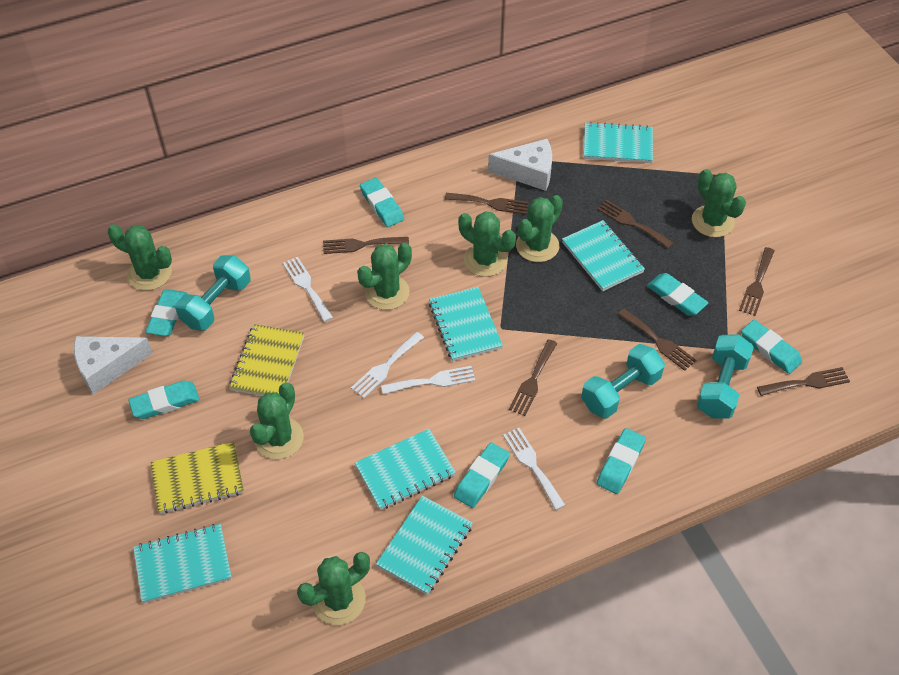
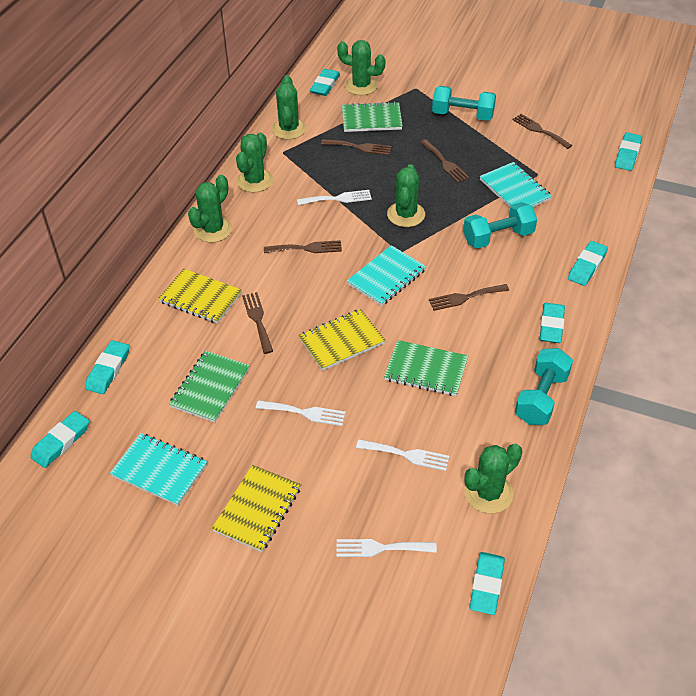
brown fork: 7 -> 6
green cactus: 7 -> 6
green notebook: 0 -> 3
turquoise notebook: 6 -> 3
white cheese: 2 -> 0
yellow notebook: 2 -> 3

